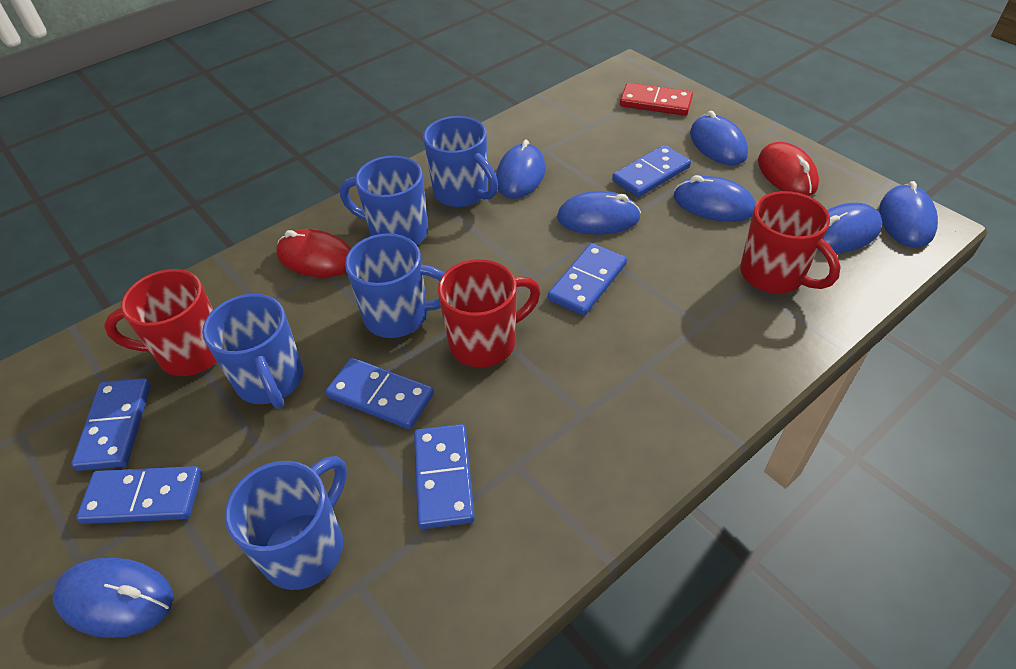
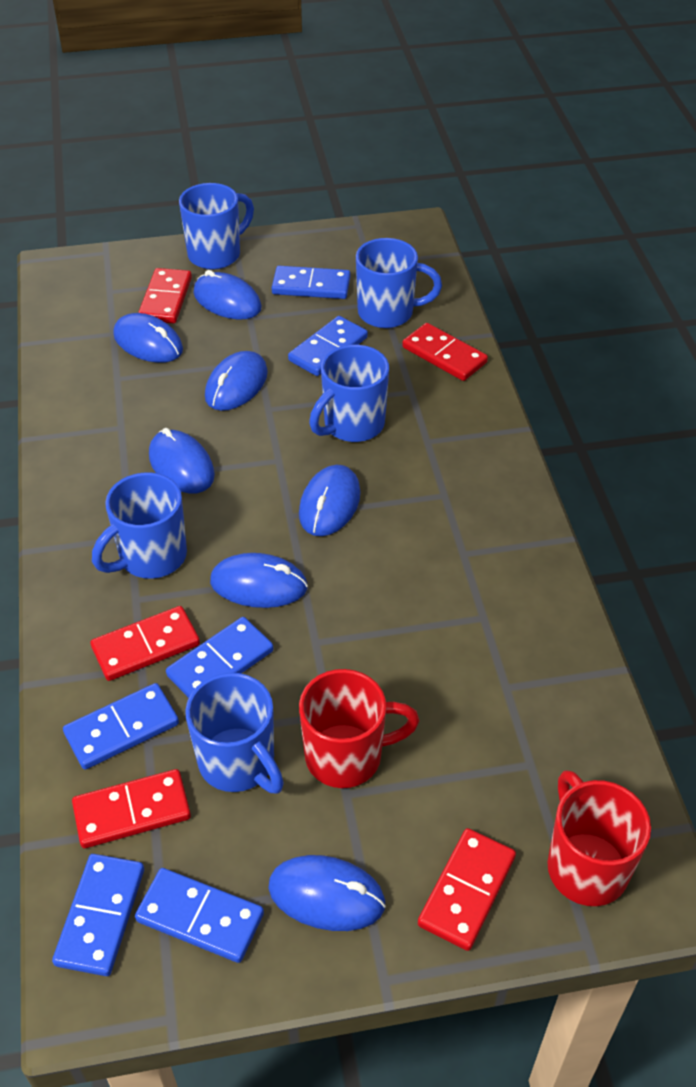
red domino: 1 -> 5
red mouse: 2 -> 0
red mug: 3 -> 2

